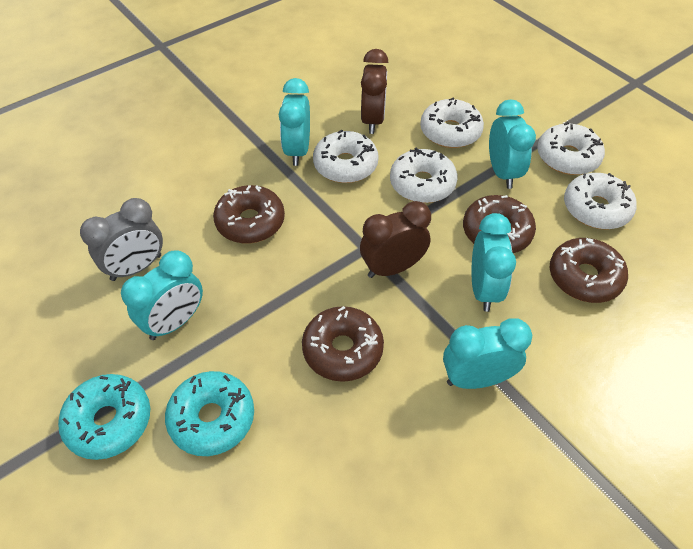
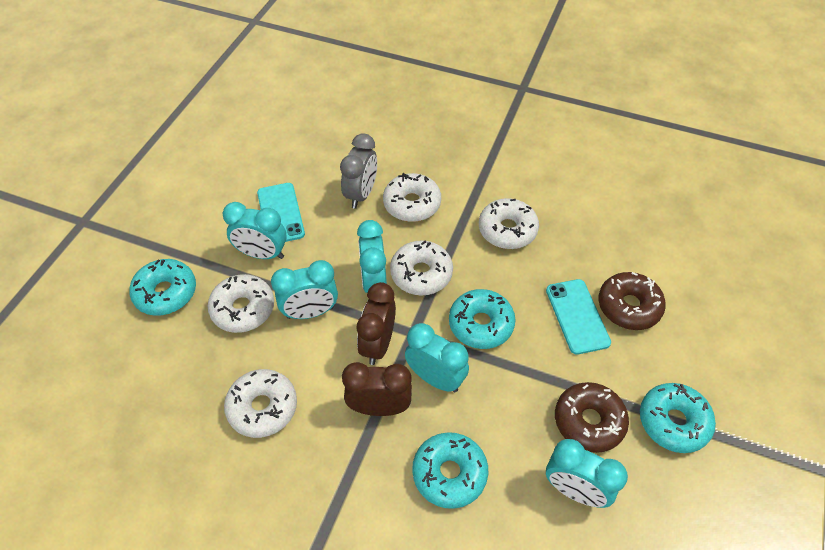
brown donut: 4 -> 2
turquoise donut: 2 -> 4
turquoise phone: 0 -> 2

